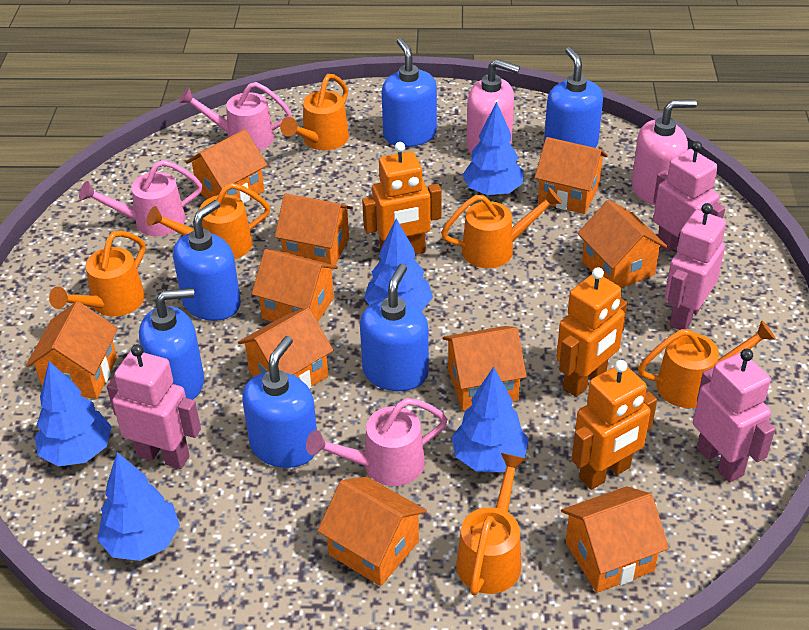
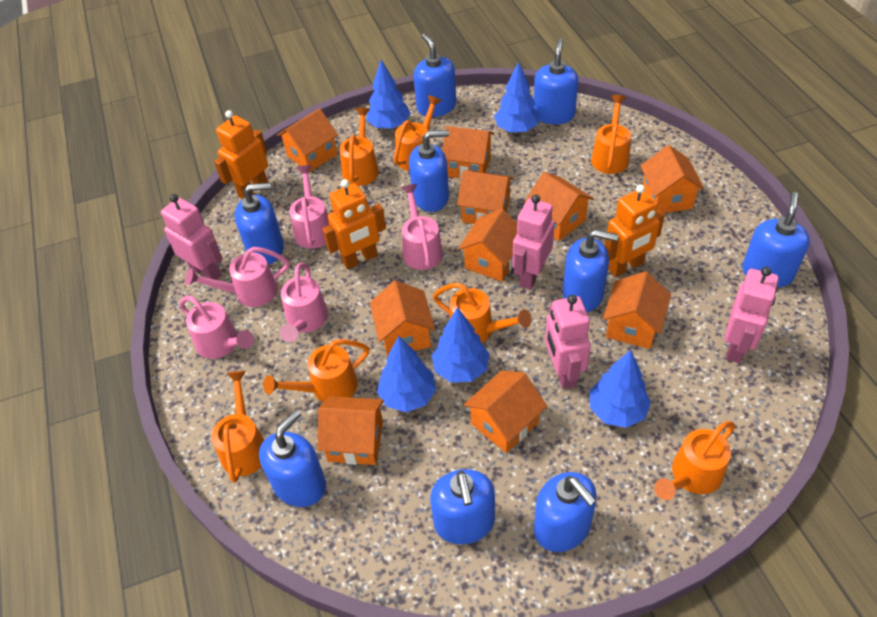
blue soap dispenser: 6 -> 9
orange watering can: 6 -> 7
pink soap dispenser: 2 -> 0
pink watering can: 3 -> 5

